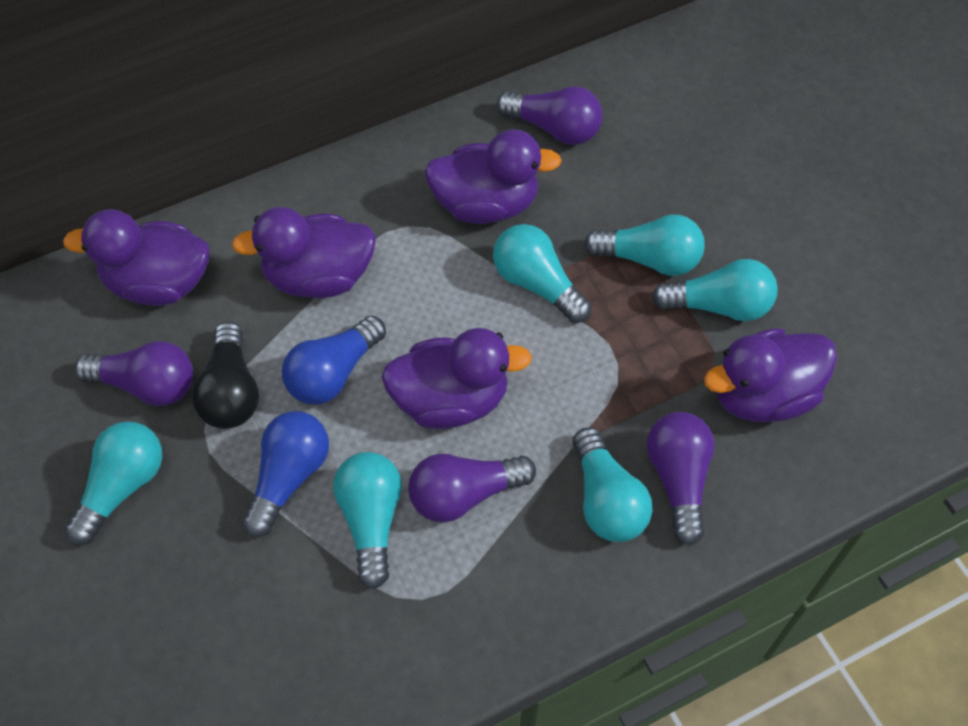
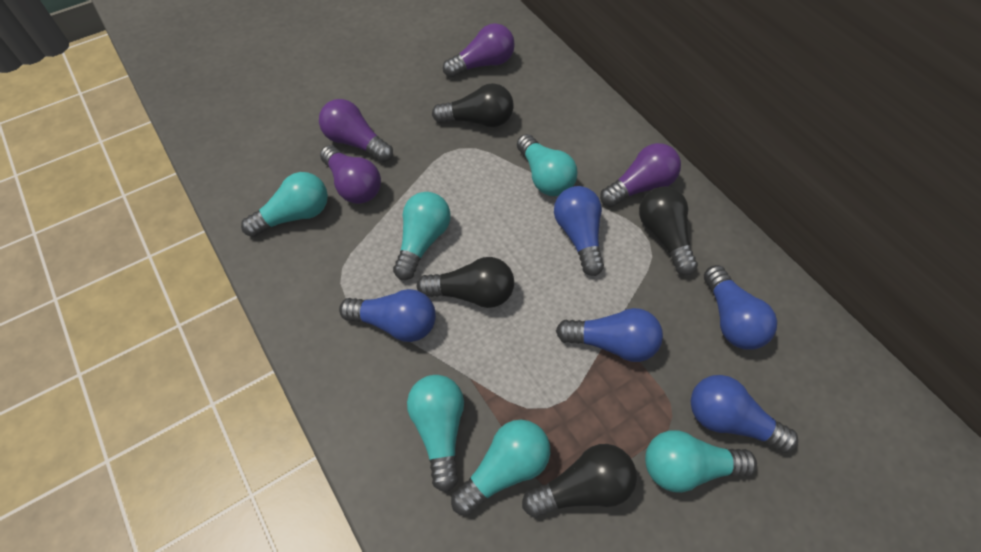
black light bulb: 1 -> 4
blue light bulb: 2 -> 5
purple duck: 5 -> 0

